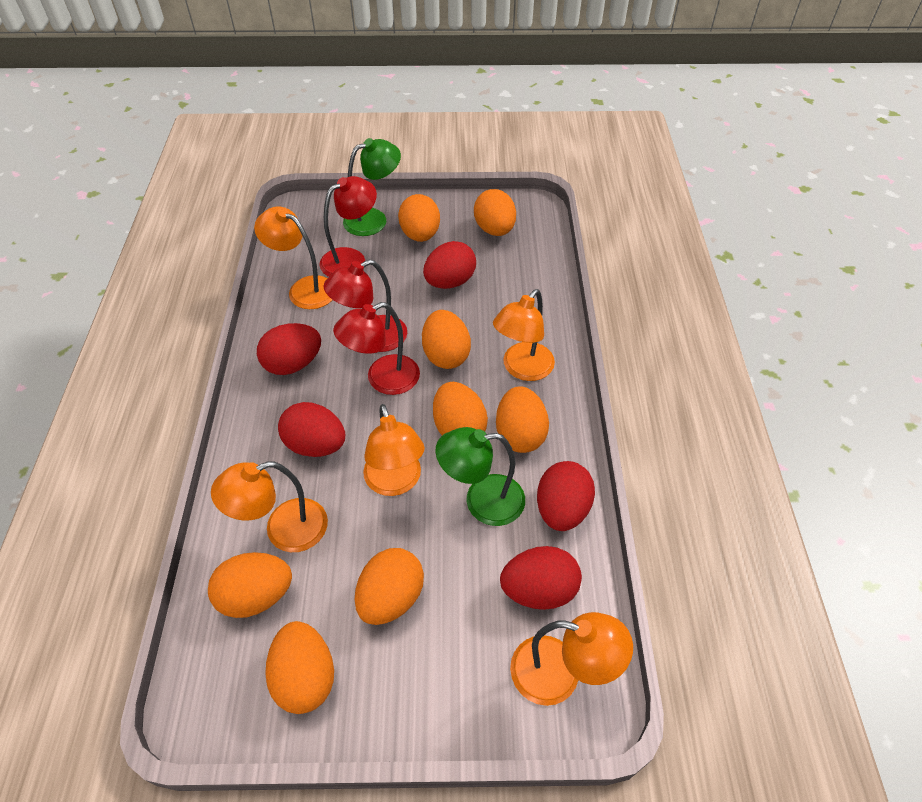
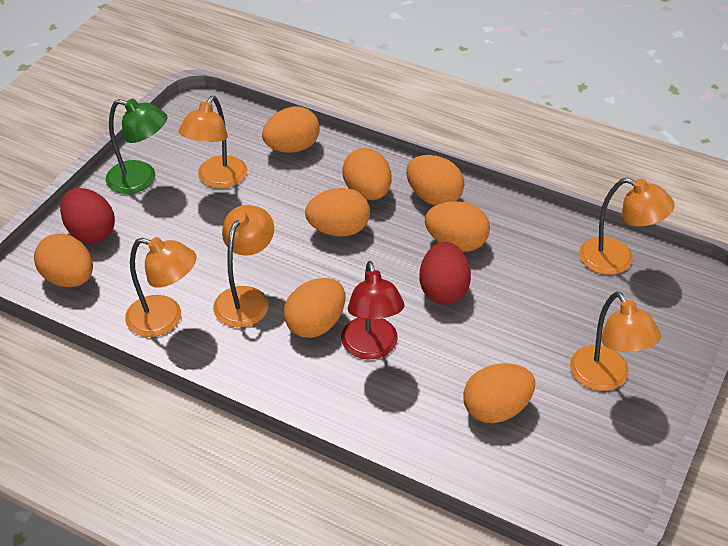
green lamp: 2 -> 1
red egg: 5 -> 2
red lamp: 3 -> 1

